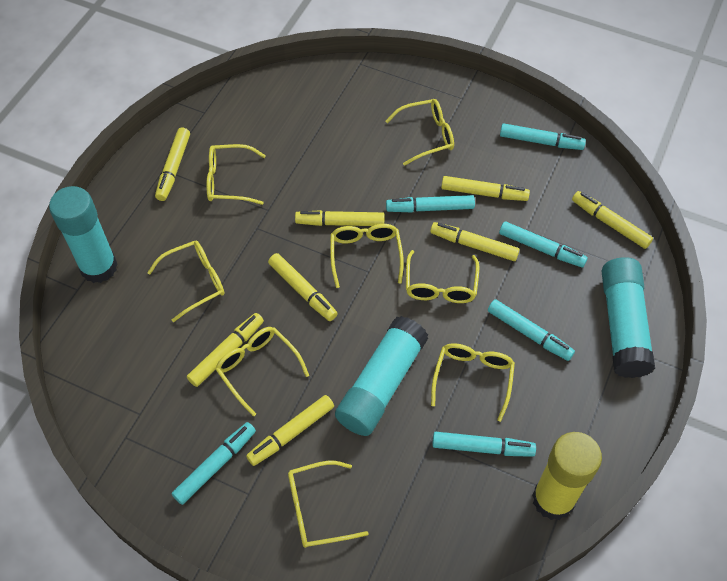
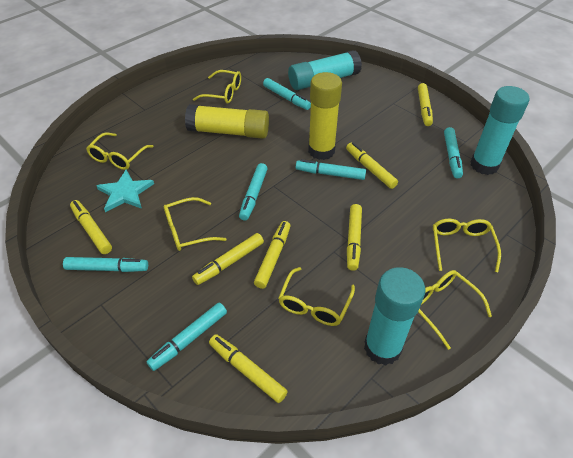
turquoise star: 0 -> 1
yellow glasses: 8 -> 6
yellow glue stick: 1 -> 2
yellow marker: 8 -> 7

